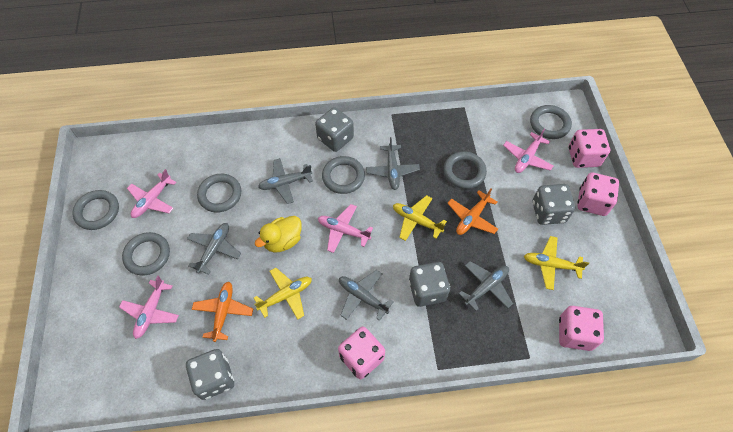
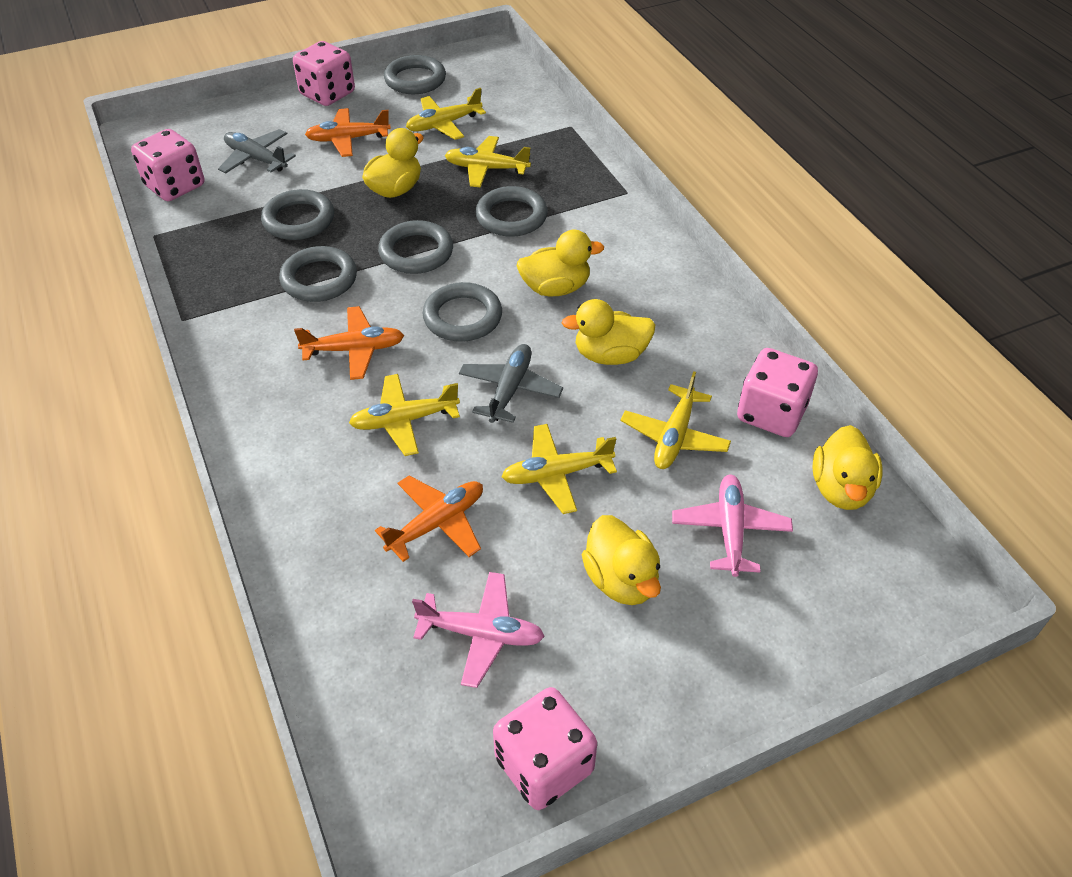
grey dice: 4 -> 0
grey plane: 5 -> 2
orange plane: 2 -> 3
pink plane: 4 -> 2
yellow duck: 1 -> 5
yellow plane: 3 -> 5

